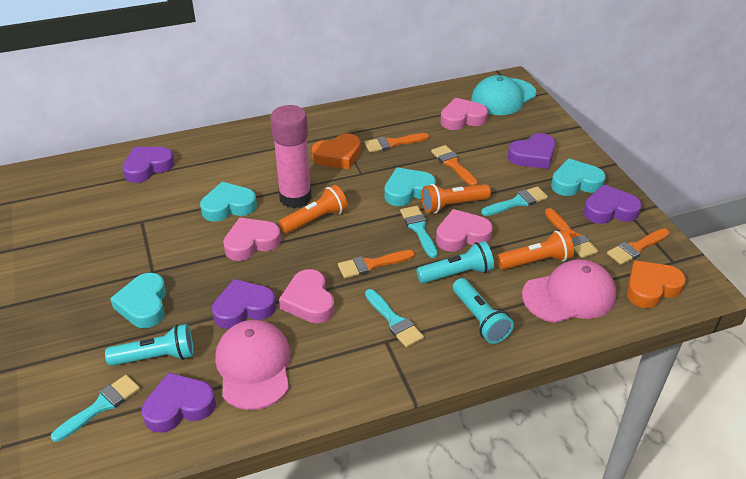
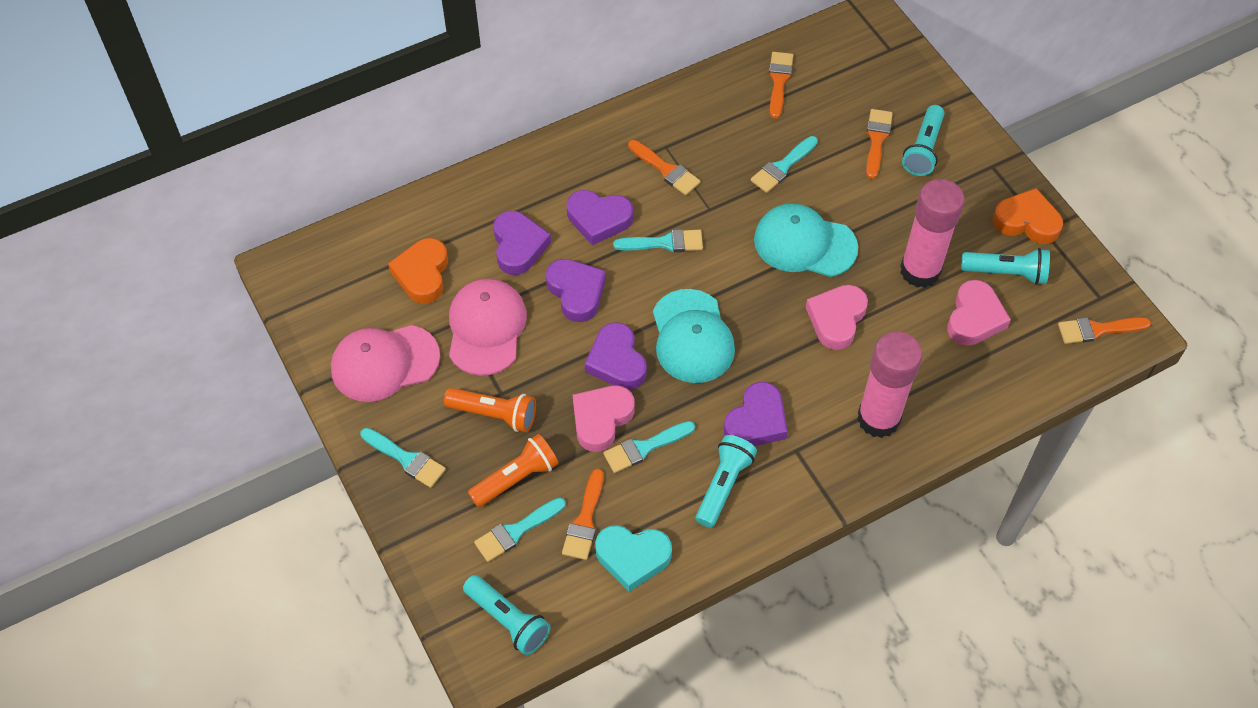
orange flashlight: 3 -> 2
pink glue stick: 1 -> 2
pink heart: 4 -> 3
turquoise brush: 4 -> 5
turquoise cap: 1 -> 2
turquoise flashlight: 3 -> 4
turquoise heart: 4 -> 1

